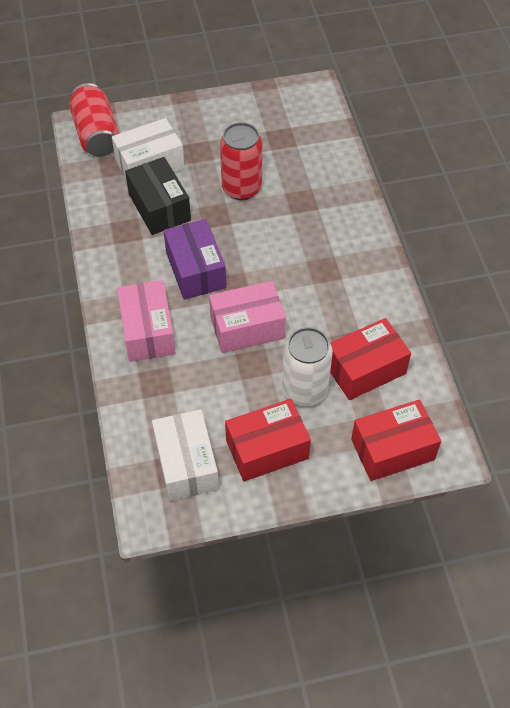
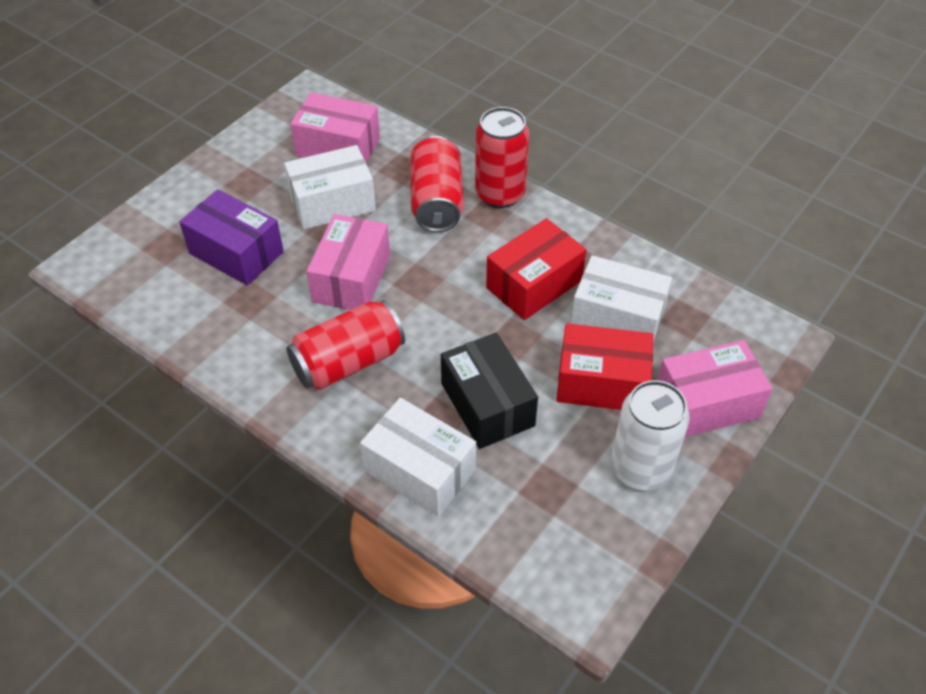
pink box: 2 -> 3
red box: 3 -> 2
red can: 2 -> 3
white box: 2 -> 3

